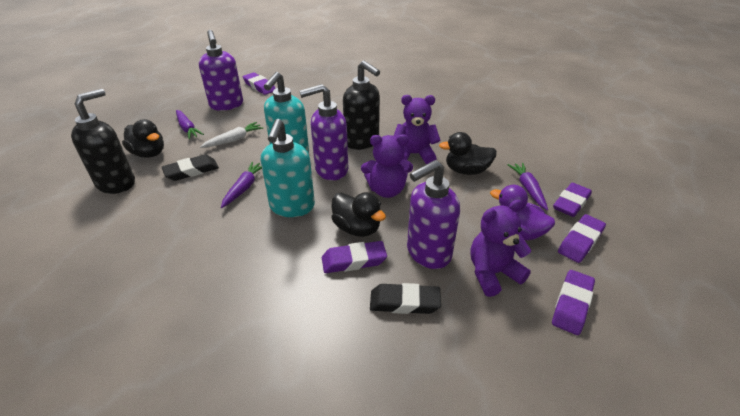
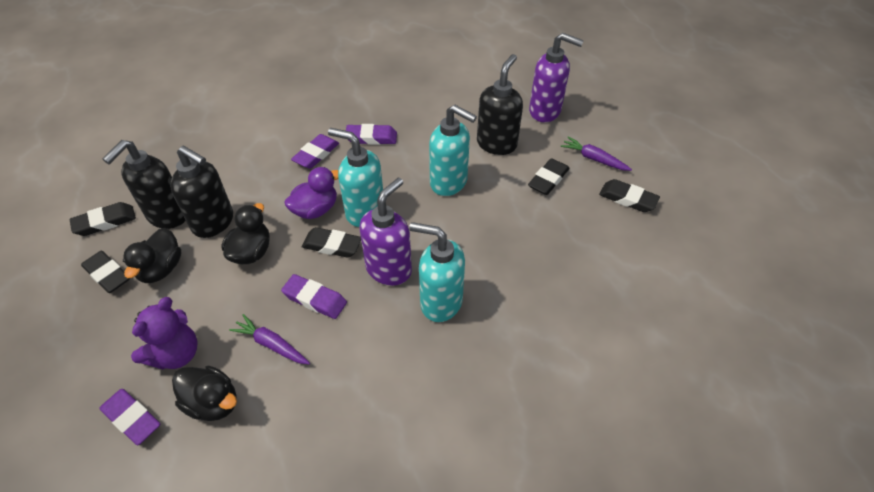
black eraser: 2 -> 5
black soap dispenser: 2 -> 3
purple carrot: 3 -> 2
purple eraser: 5 -> 4
purple soap dispenser: 3 -> 2
purple teddy bear: 3 -> 1
turquoise soap dispenser: 2 -> 3
white carrot: 1 -> 0

